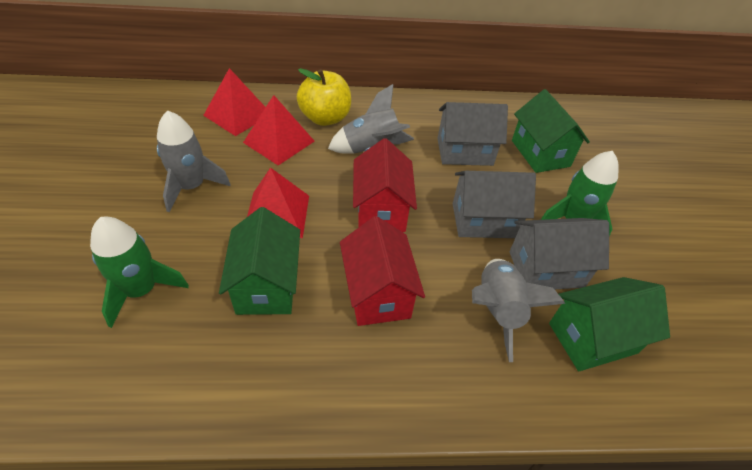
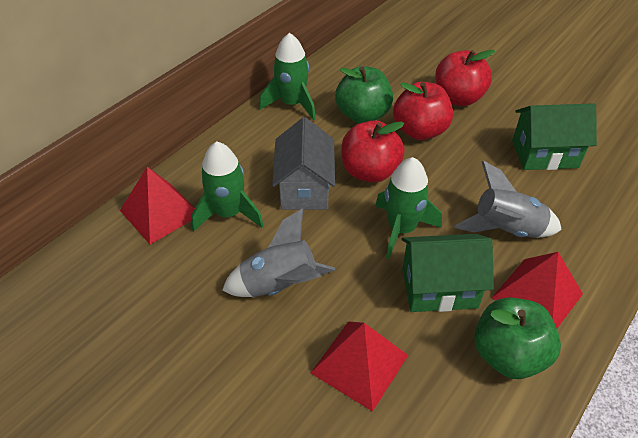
green apple: 0 -> 2
green house: 3 -> 2
green rocket: 2 -> 3
grey house: 3 -> 1
grey rocket: 3 -> 2
red apple: 0 -> 3
red house: 2 -> 0
yellow apple: 1 -> 0

